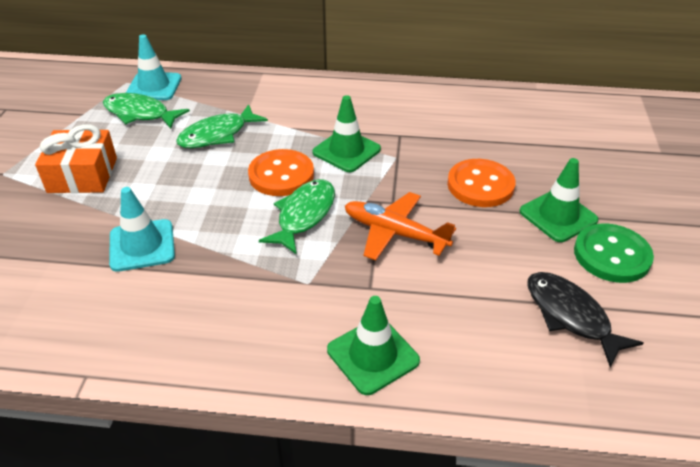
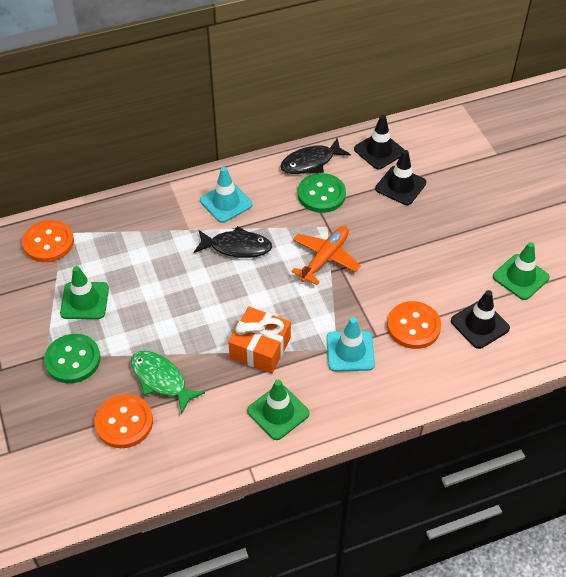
black fish: 1 -> 2
black traffic cone: 0 -> 3
green button: 1 -> 2
green fish: 3 -> 1
orange button: 2 -> 3

